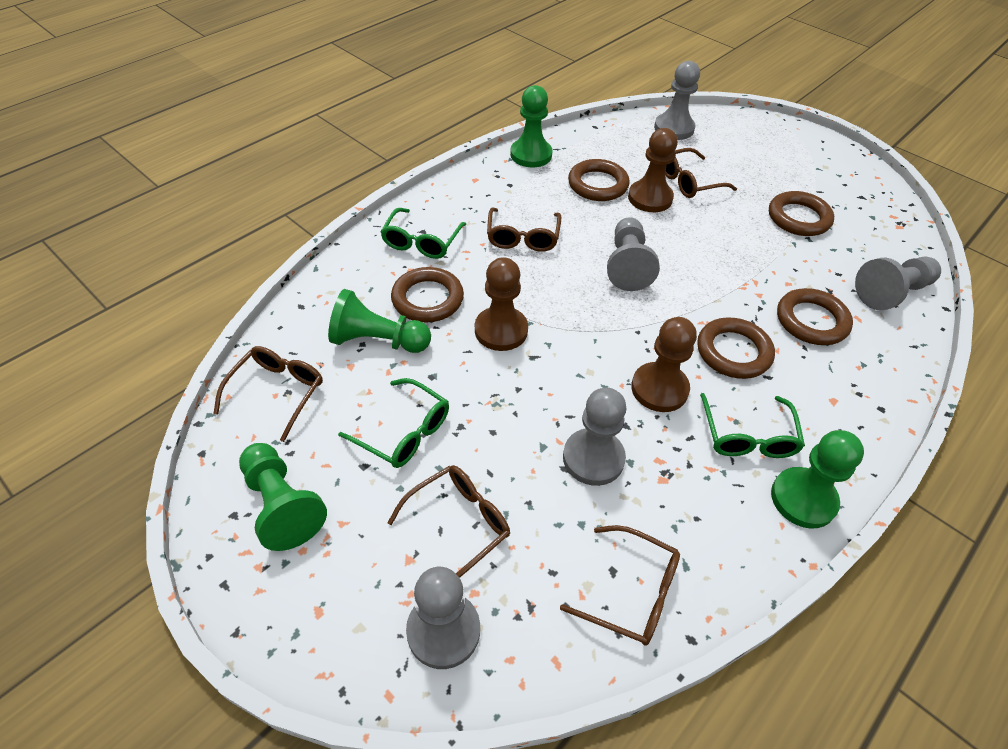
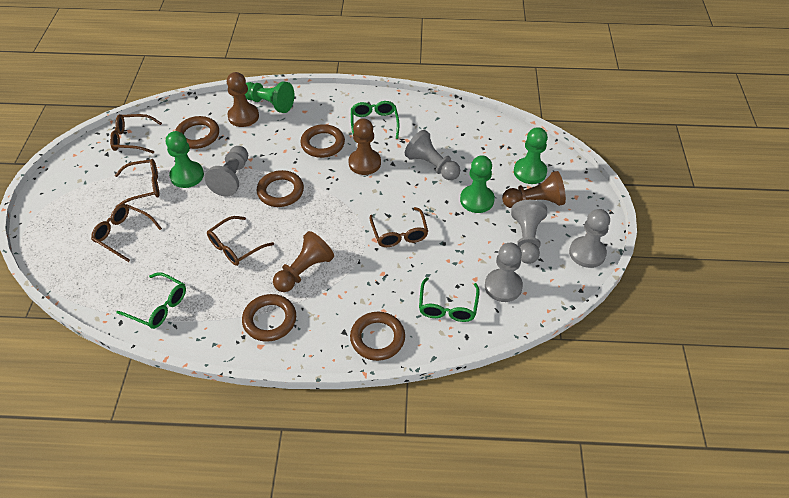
brown pawn: 3 -> 4

